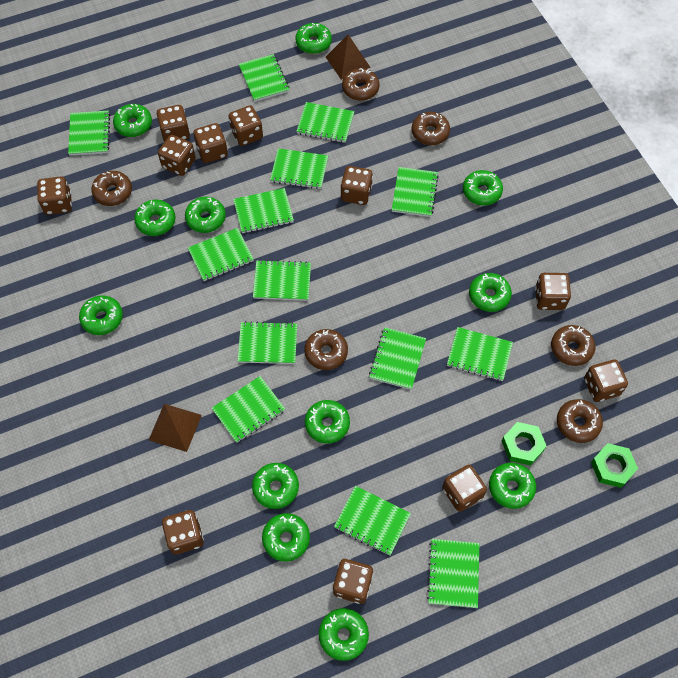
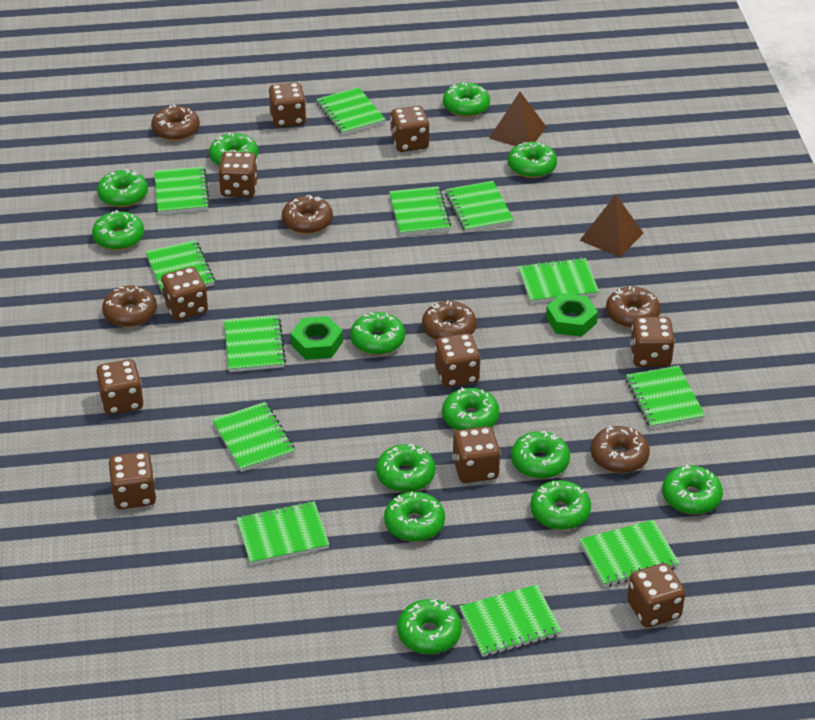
brown dice: 11 -> 10
green donut: 12 -> 13
green notebook: 14 -> 12

